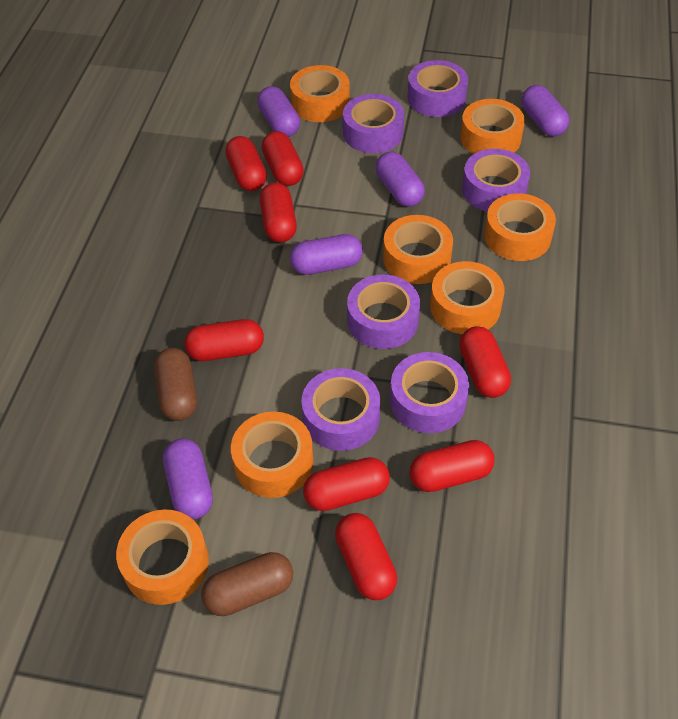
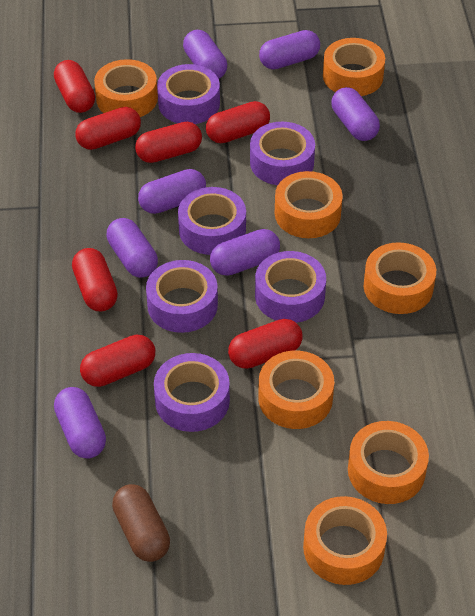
brown capsule: 2 -> 1
purple capsule: 5 -> 7
red capsule: 8 -> 7

